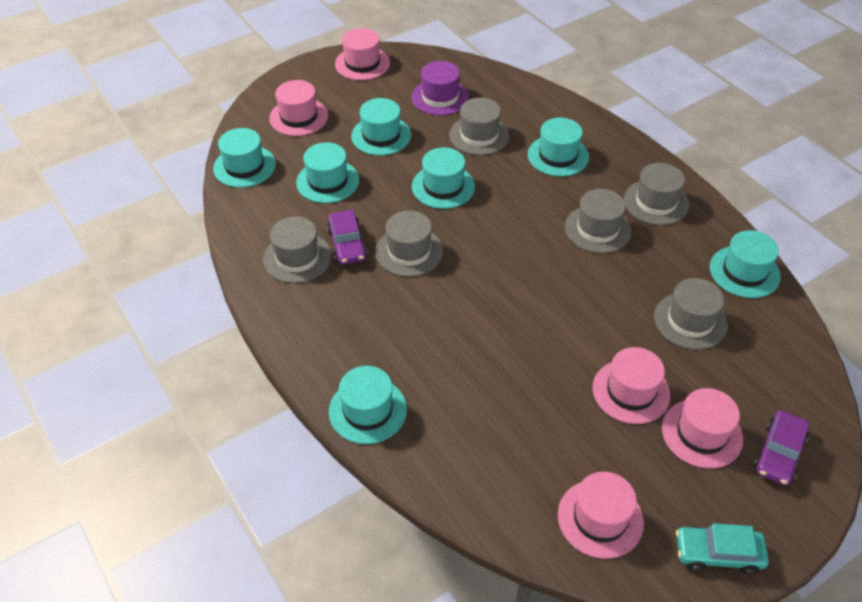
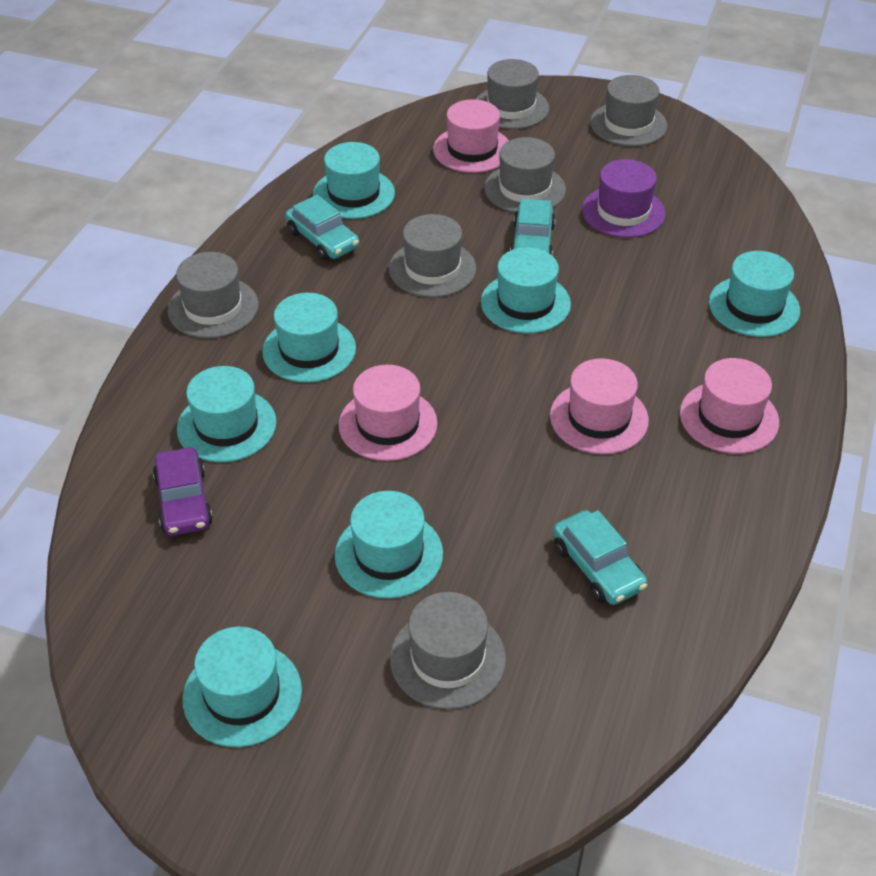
pink hat: 5 -> 4
purple car: 2 -> 1
turquoise car: 1 -> 3

